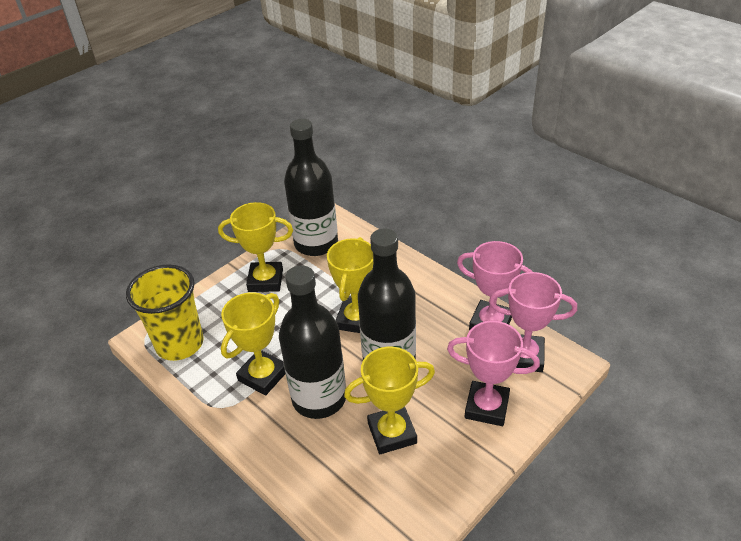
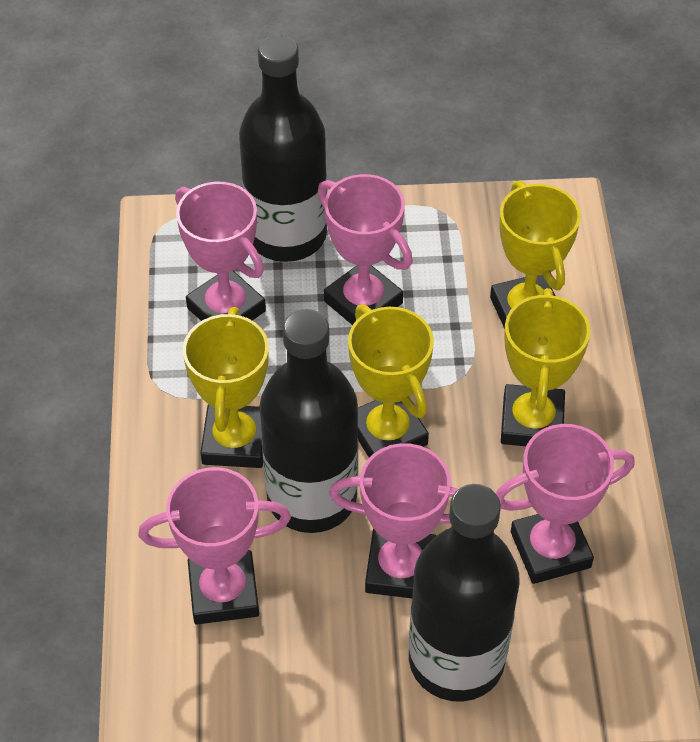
pink trophy: 3 -> 5
yellow cup: 1 -> 0

